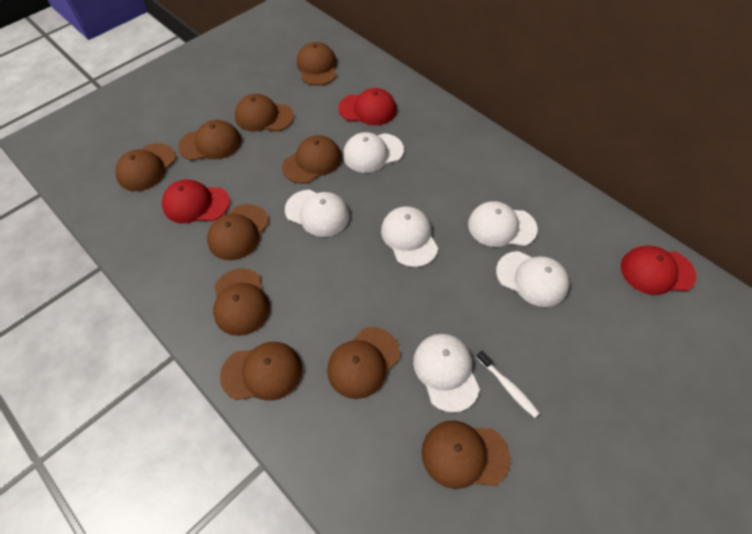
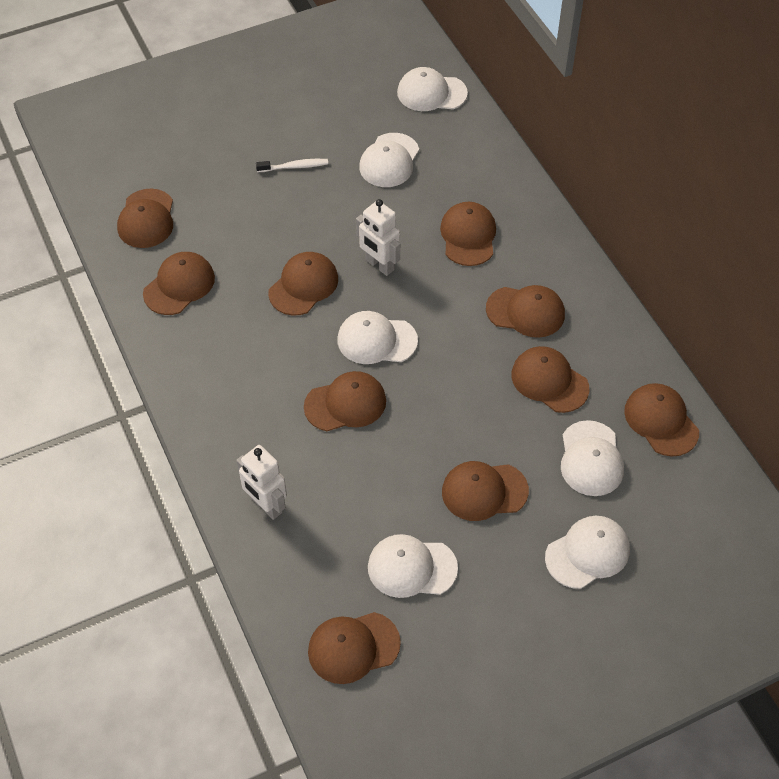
red cap: 3 -> 0
white robot: 0 -> 2

